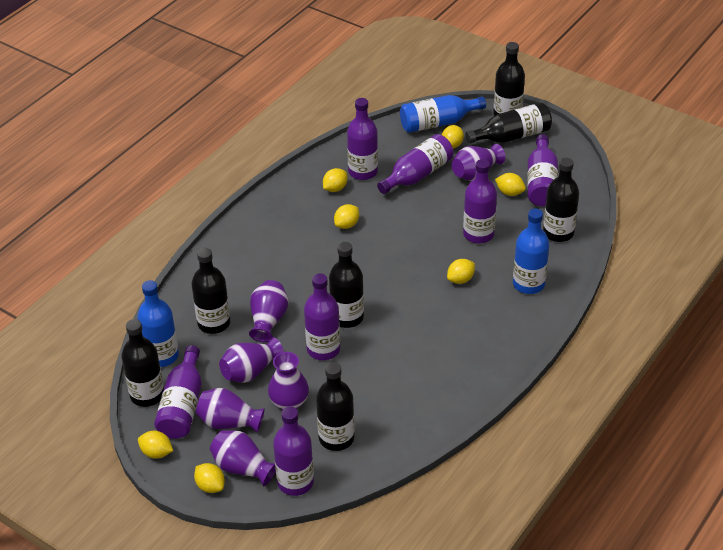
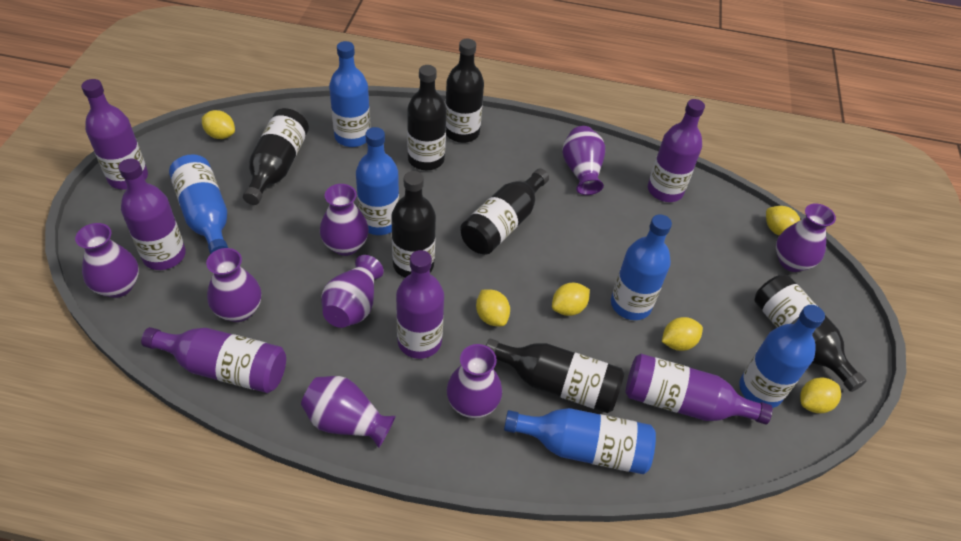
blue bottle: 3 -> 6
purple bottle: 7 -> 6
purple vase: 6 -> 8
yellow lemon: 7 -> 6

